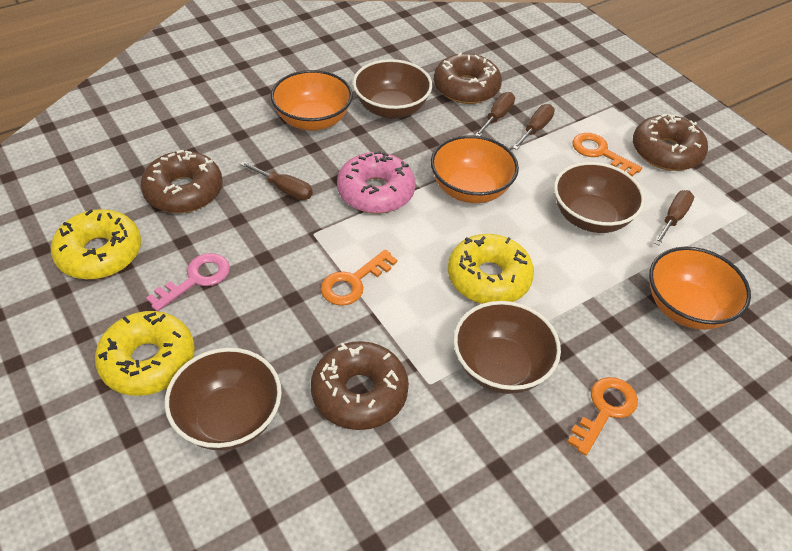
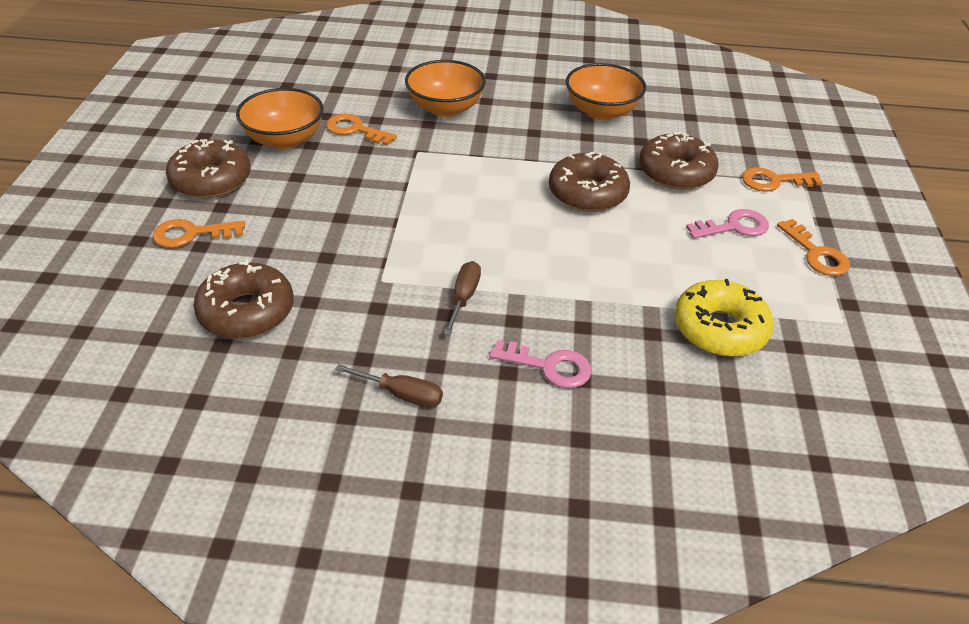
brown bowl: 4 -> 0
brown screwdriver: 4 -> 2
orange key: 3 -> 4
pink donut: 1 -> 0
pink key: 1 -> 2
yellow donut: 3 -> 1

